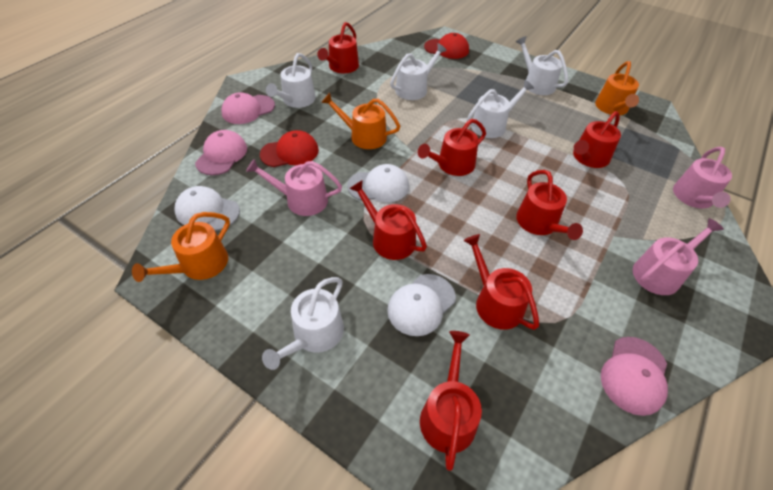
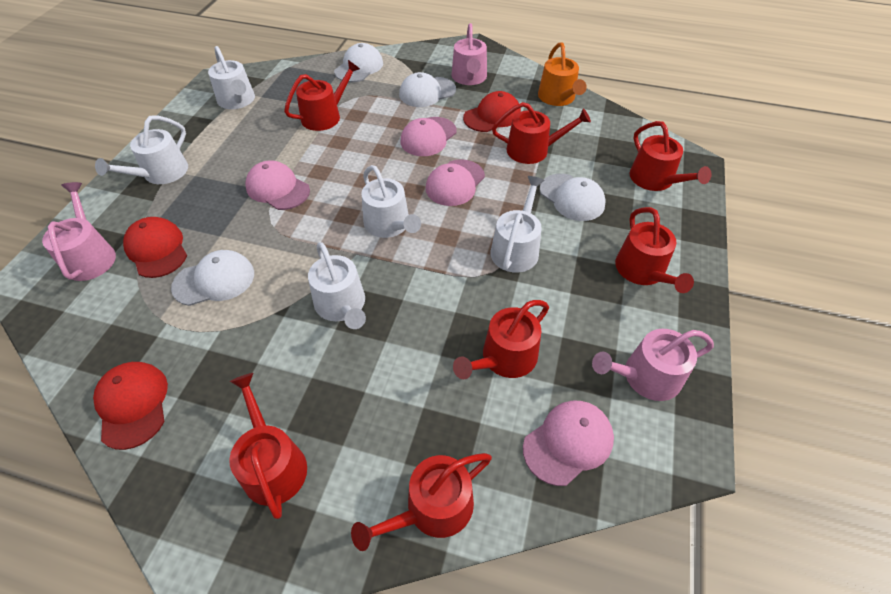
orange watering can: 3 -> 1
pink cap: 3 -> 4
red cap: 2 -> 3
white cap: 3 -> 4

